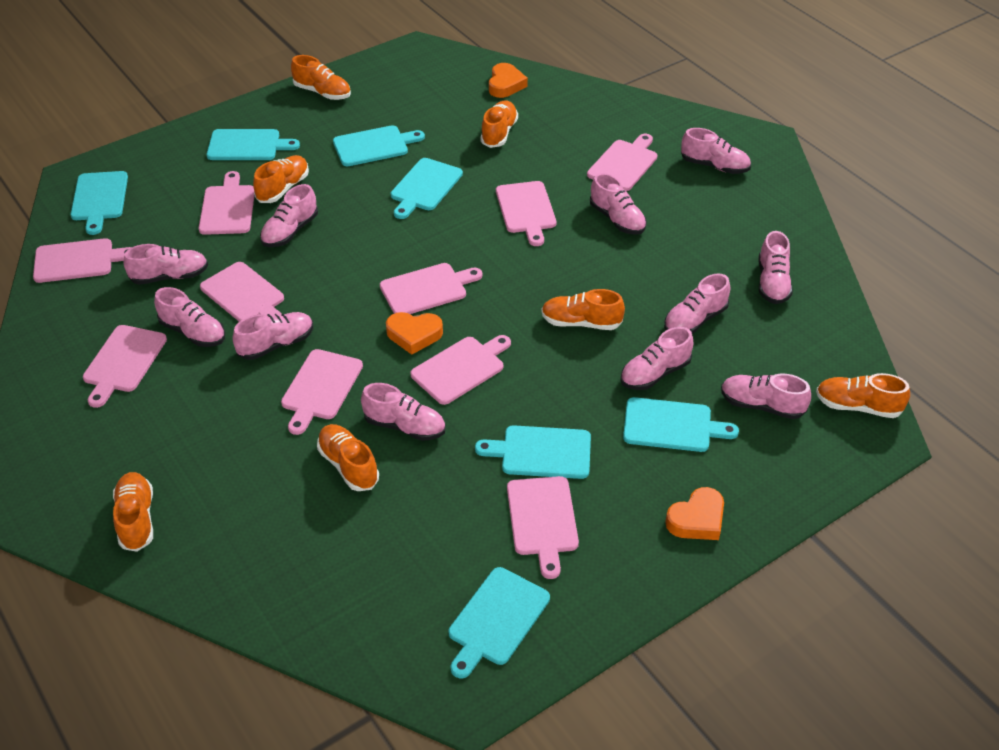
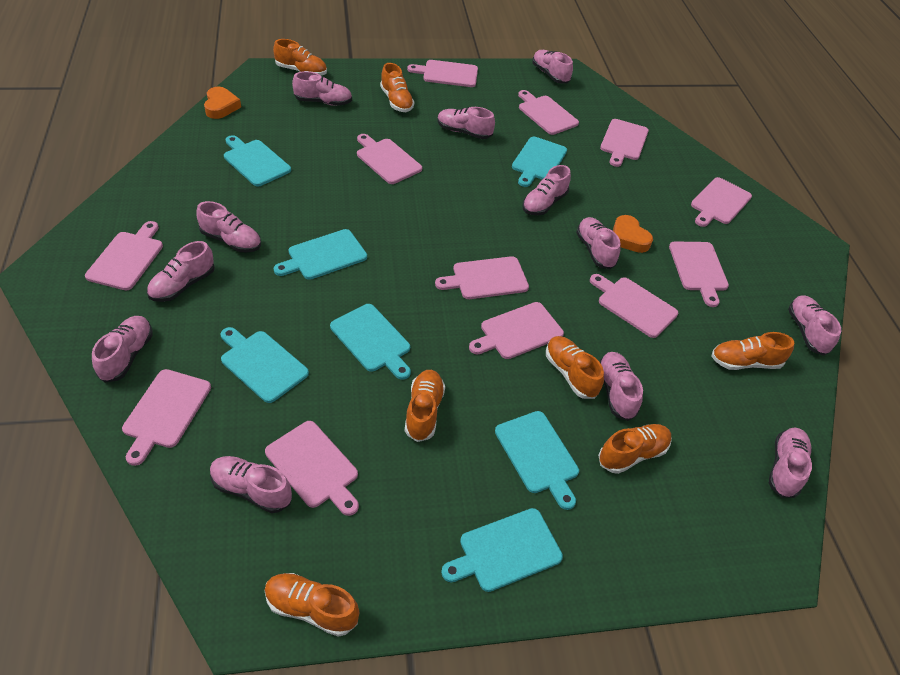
orange heart: 3 -> 2
pink cutting board: 10 -> 12
pink shoe: 11 -> 12

